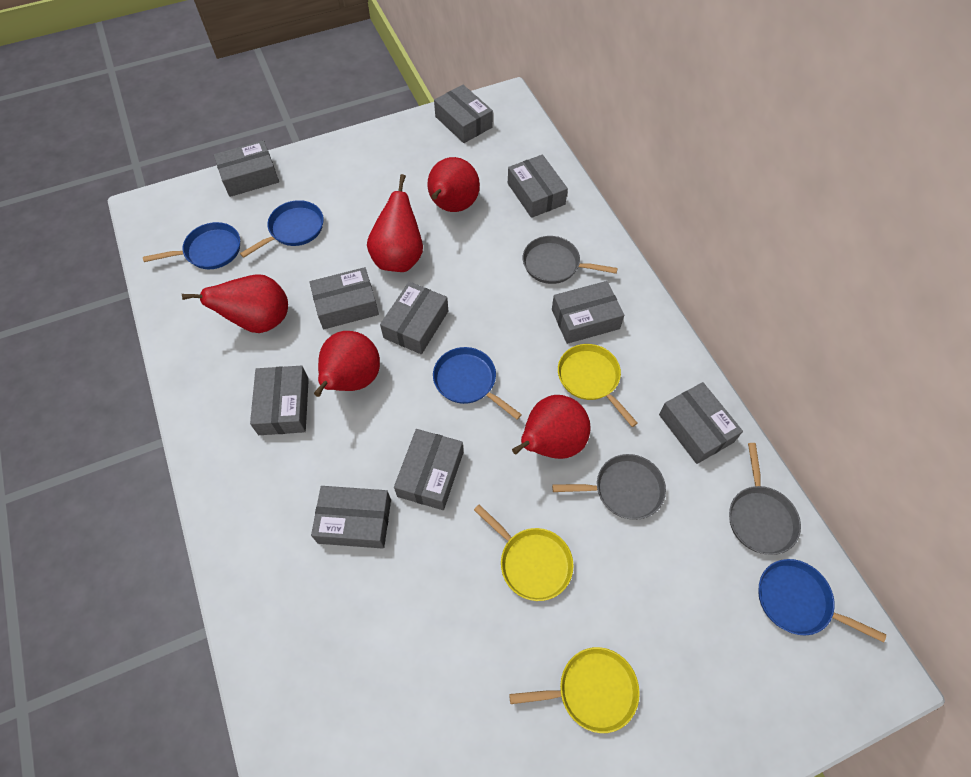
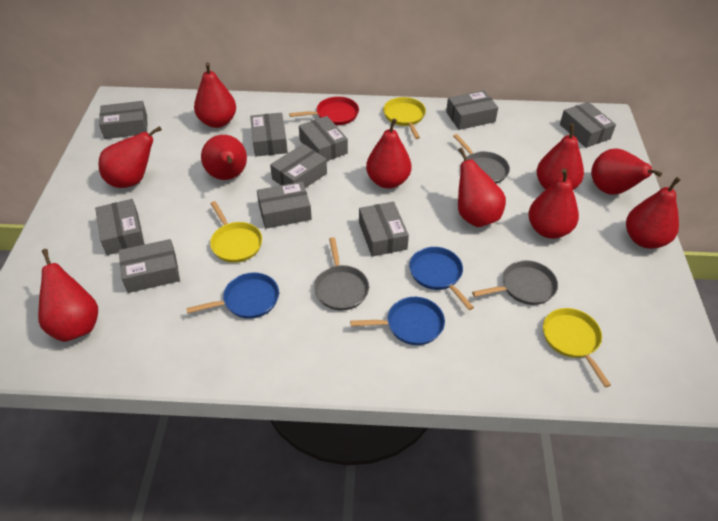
blue pan: 4 -> 3
red pan: 0 -> 1
red pear: 5 -> 10

